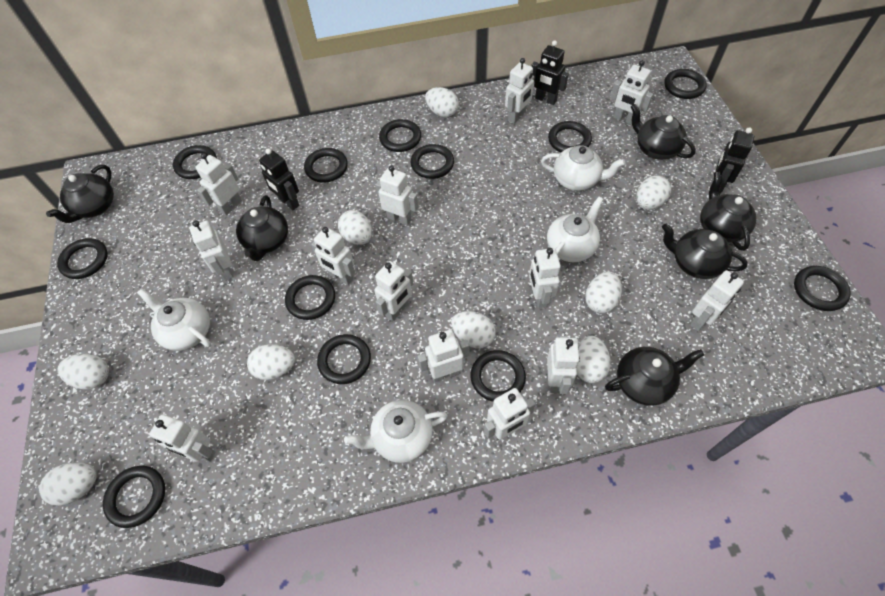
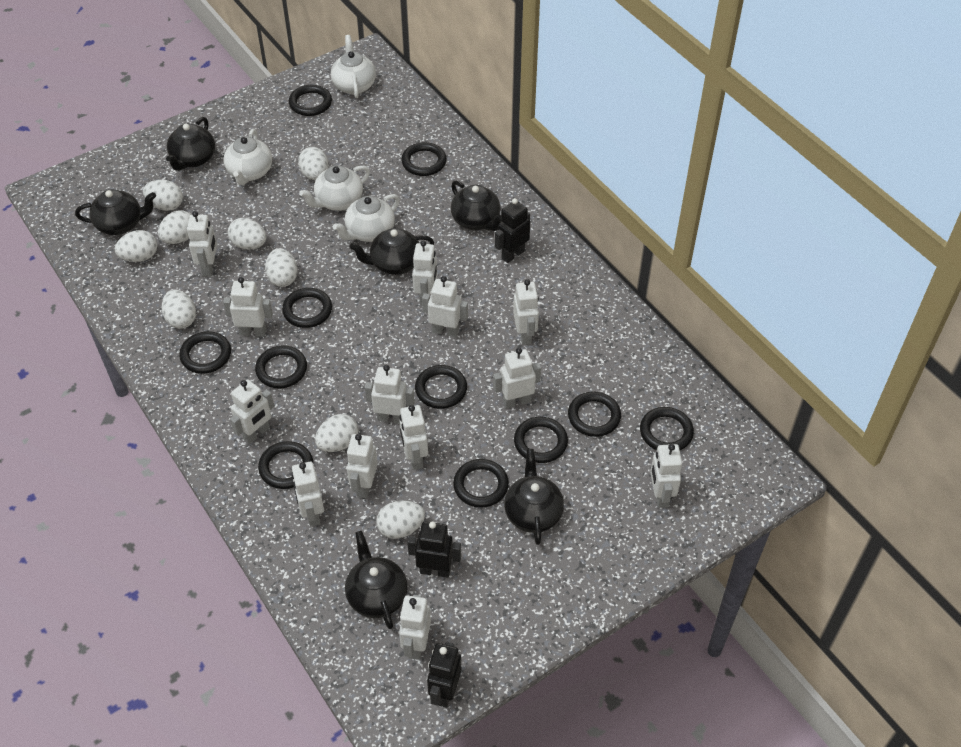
black ring: 12 -> 11

